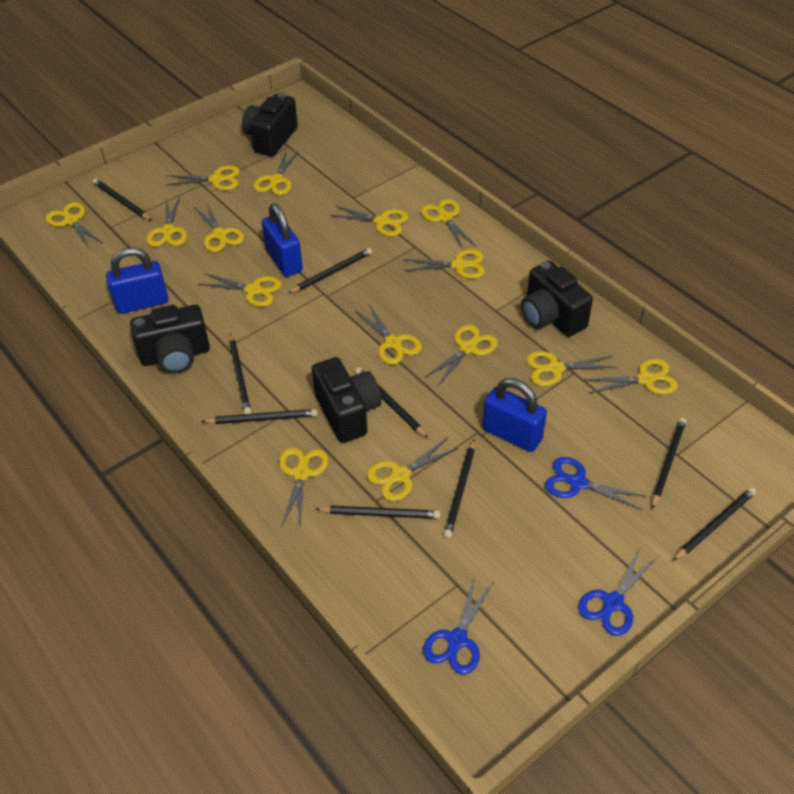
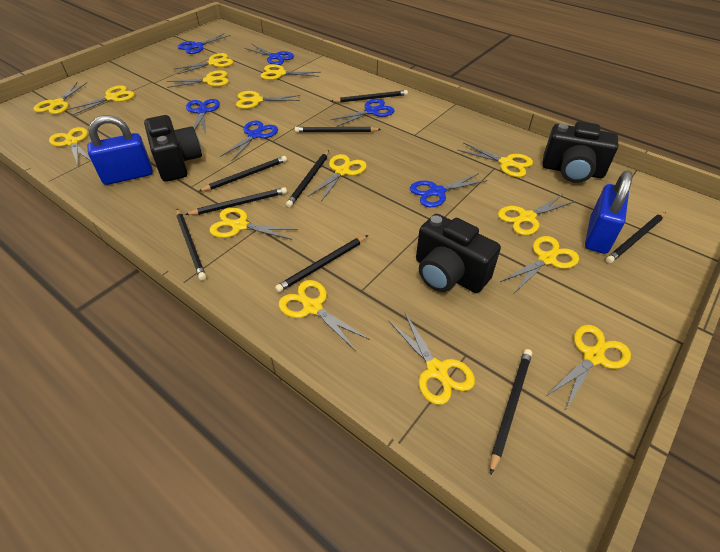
black camera: 4 -> 3
blue padlock: 3 -> 2
blue scissors: 3 -> 6

